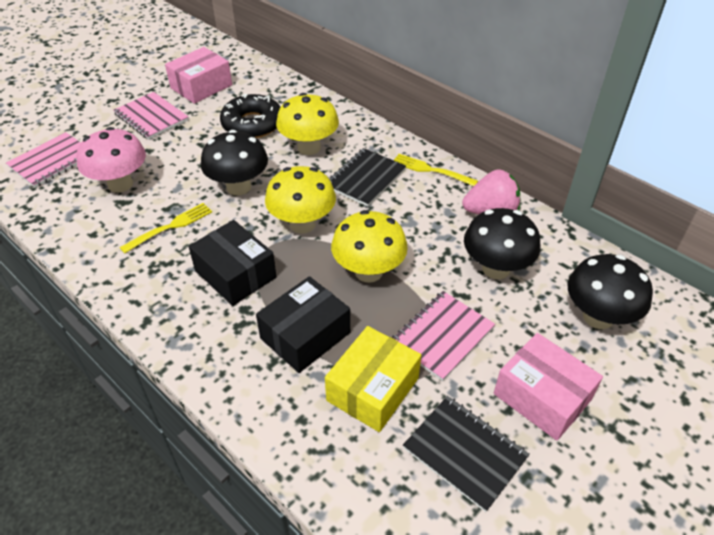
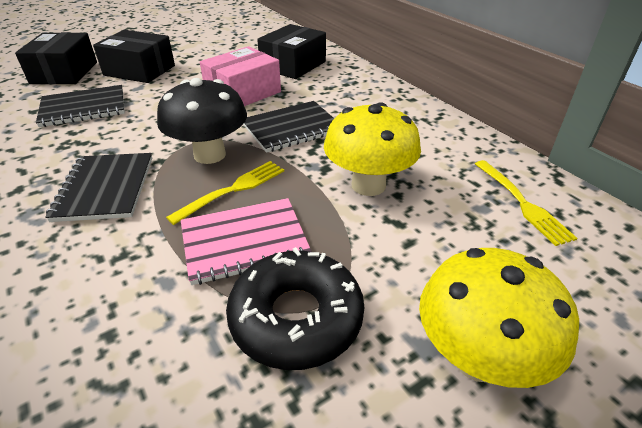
black box: 2 -> 3
black mushroom: 3 -> 1
black notebook: 2 -> 3
pink box: 2 -> 1
pink mushroom: 1 -> 0
pink notebook: 3 -> 1
pink strawberry: 1 -> 0
yellow box: 1 -> 0
yellow mushroom: 3 -> 2

